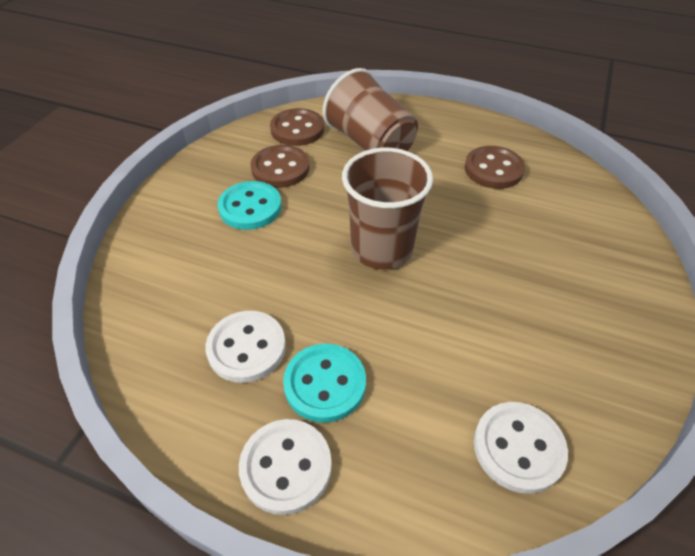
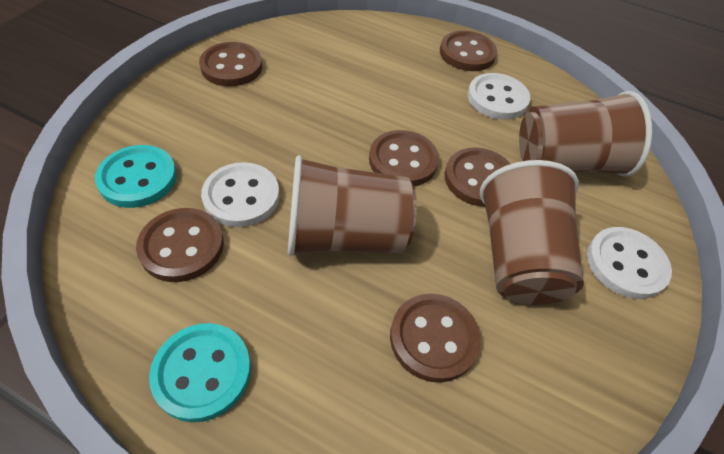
brown button: 3 -> 6
brown cup: 2 -> 3

